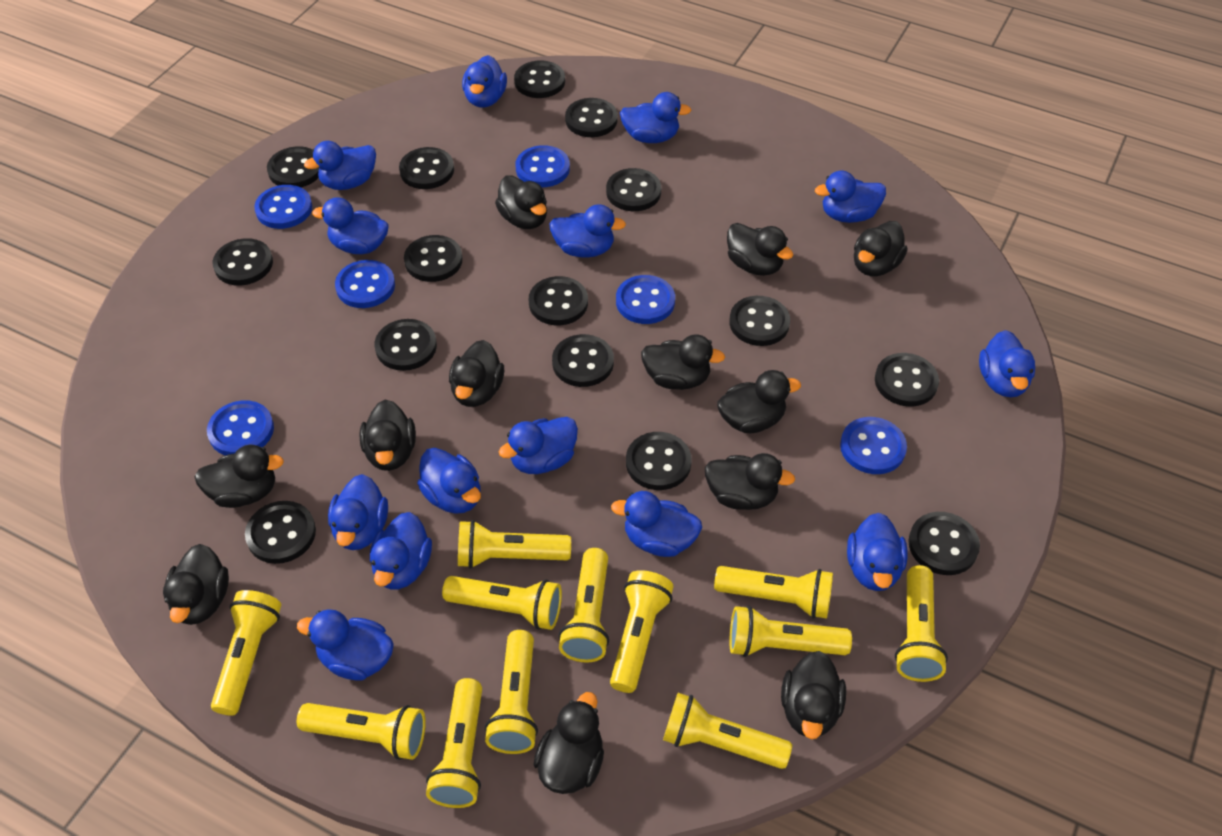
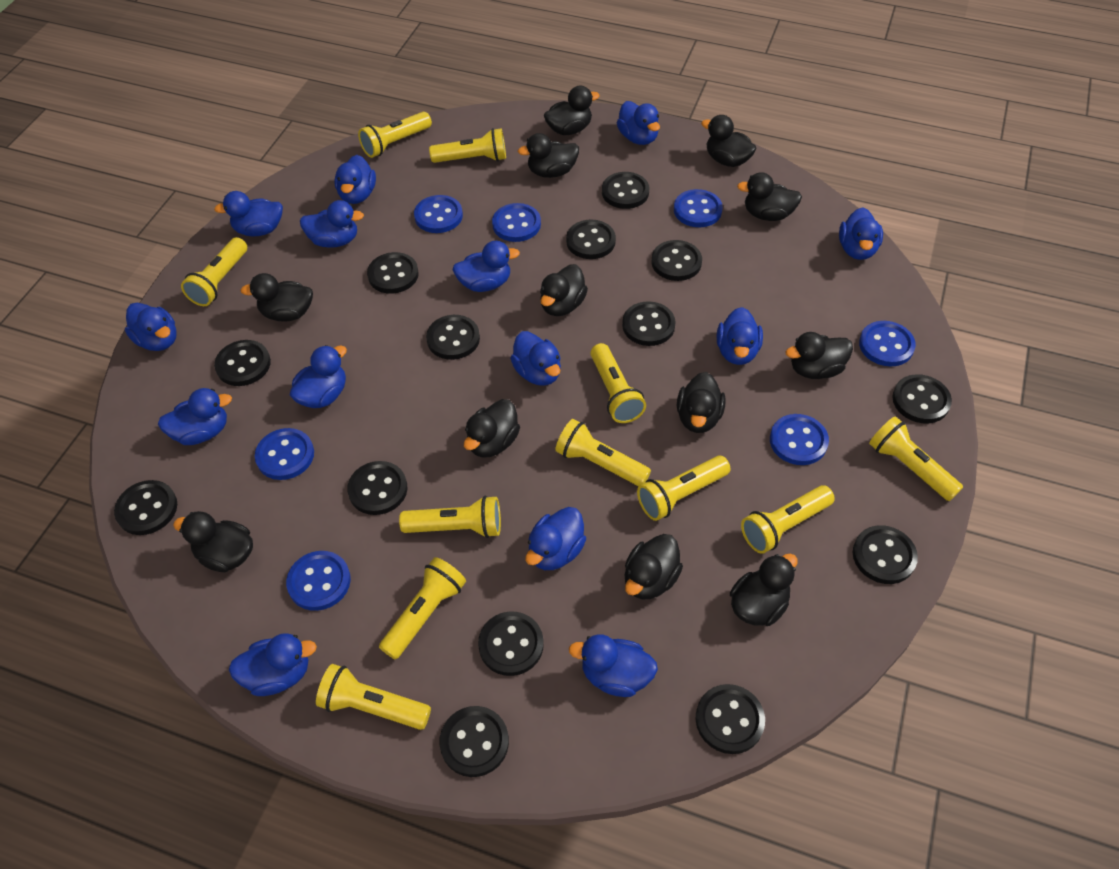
black button: 15 -> 14
blue button: 6 -> 7
yellow flashlight: 12 -> 11

